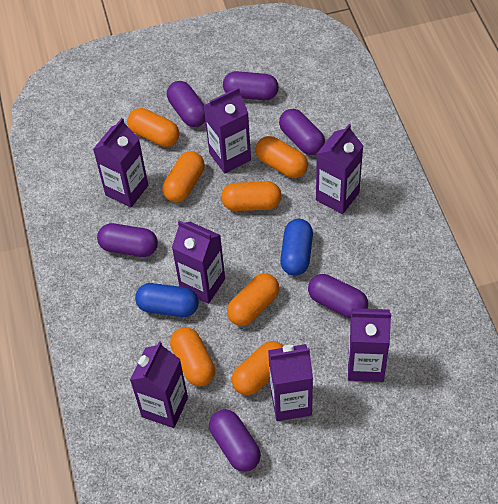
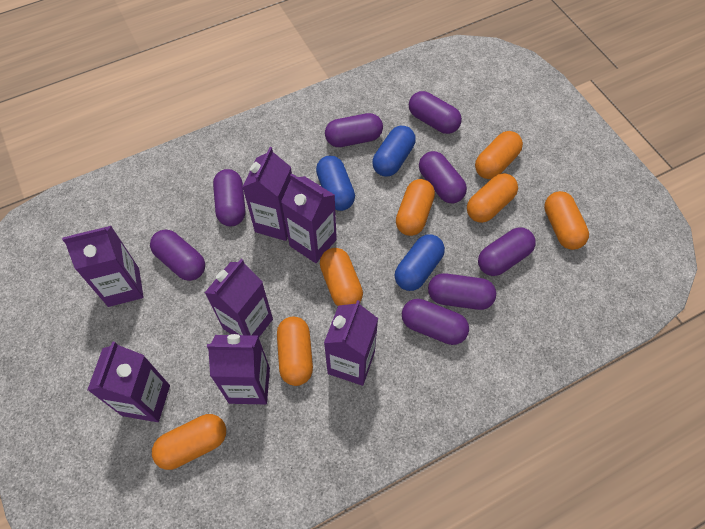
blue capsule: 2 -> 3
purple capsule: 6 -> 8

